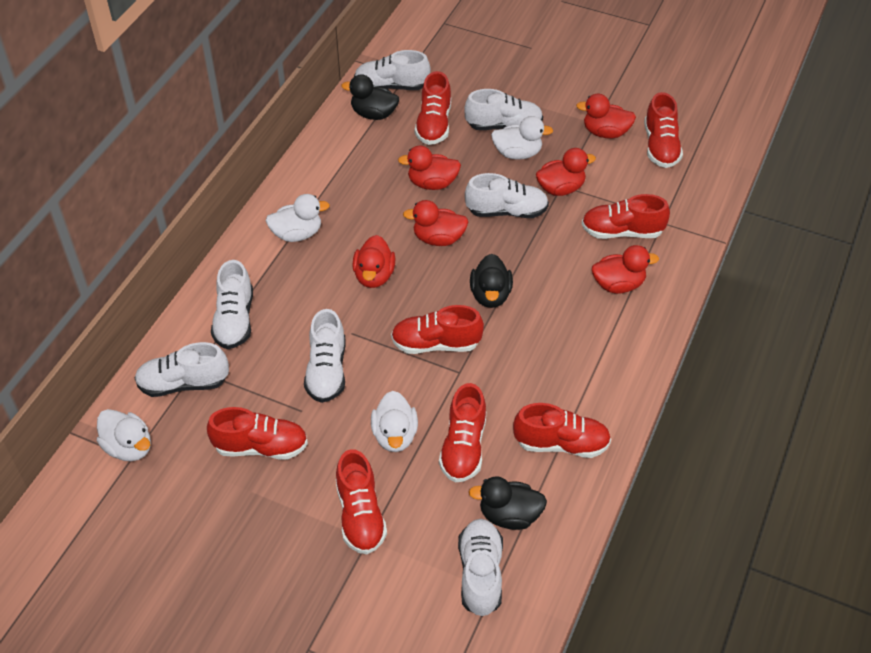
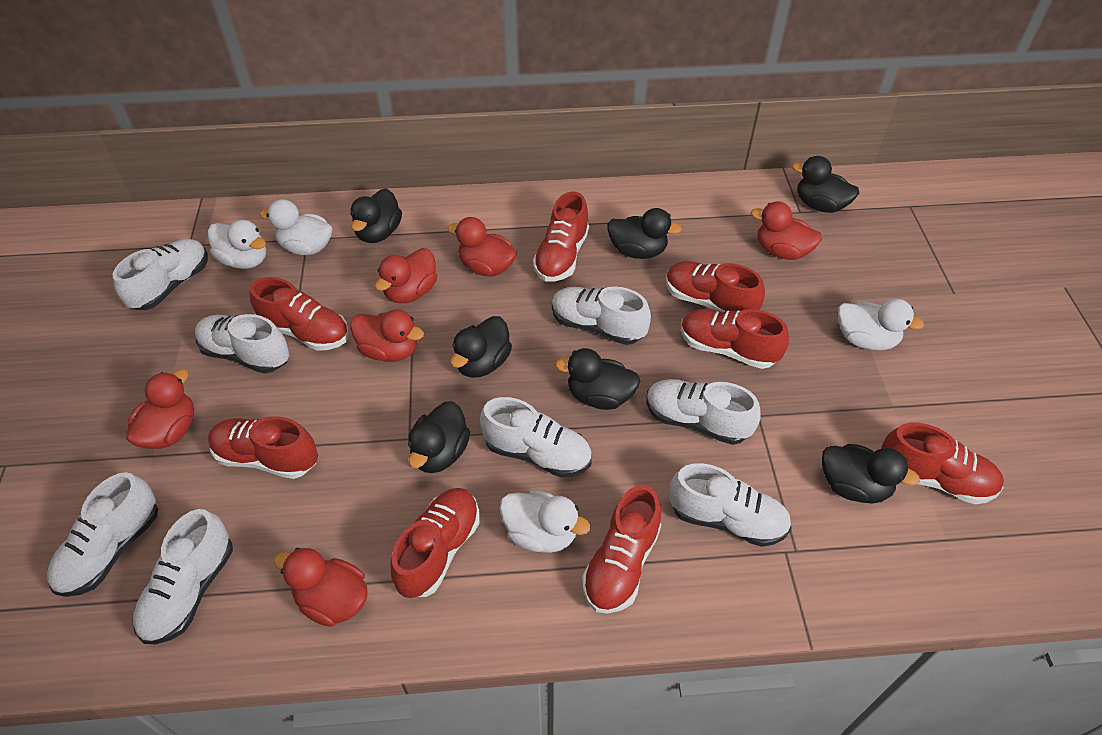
black duck: 3 -> 7
white shoe: 7 -> 8

